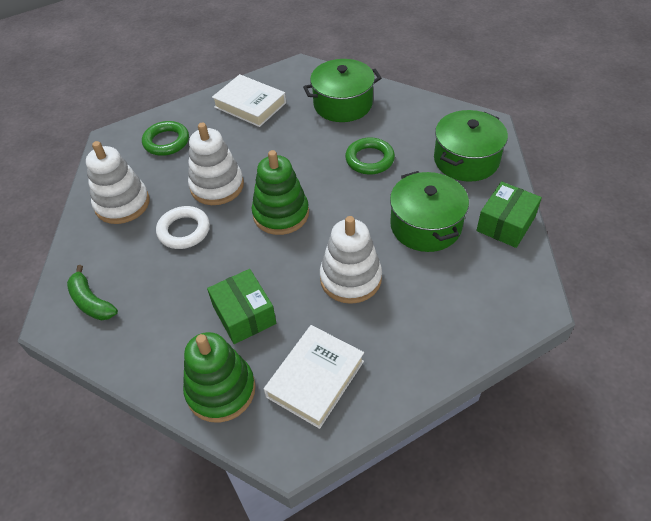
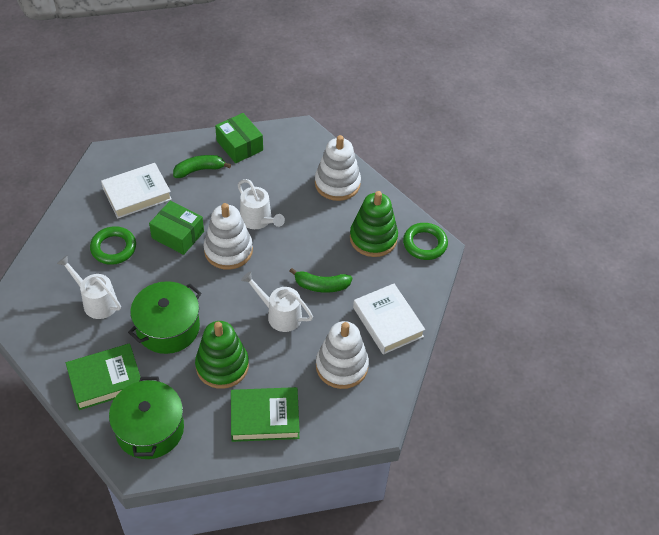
green banana: 1 -> 2
green book: 0 -> 2
green pot: 3 -> 2
white ring: 1 -> 0
white watering can: 0 -> 3

